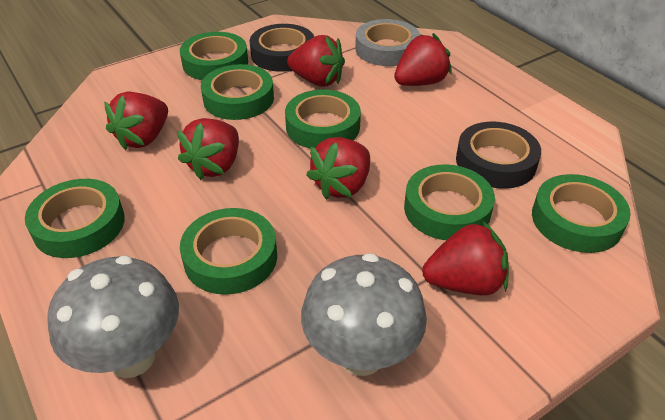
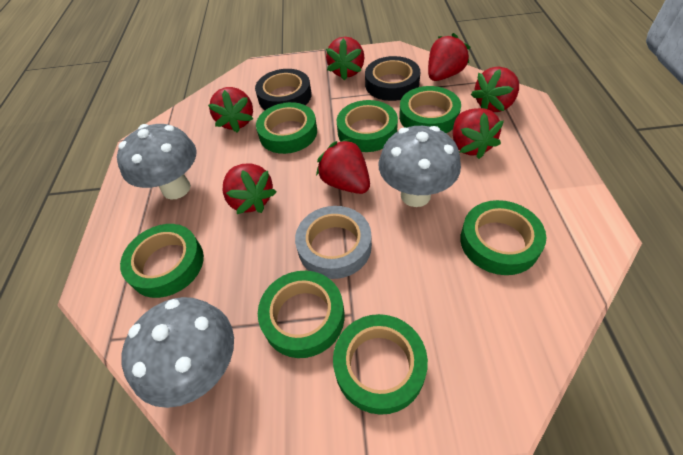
grey mushroom: 2 -> 3
red strawberry: 6 -> 7

